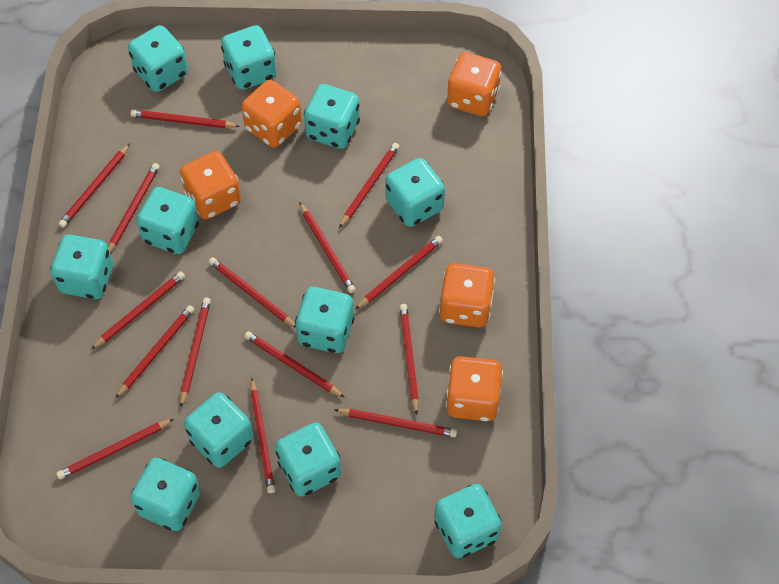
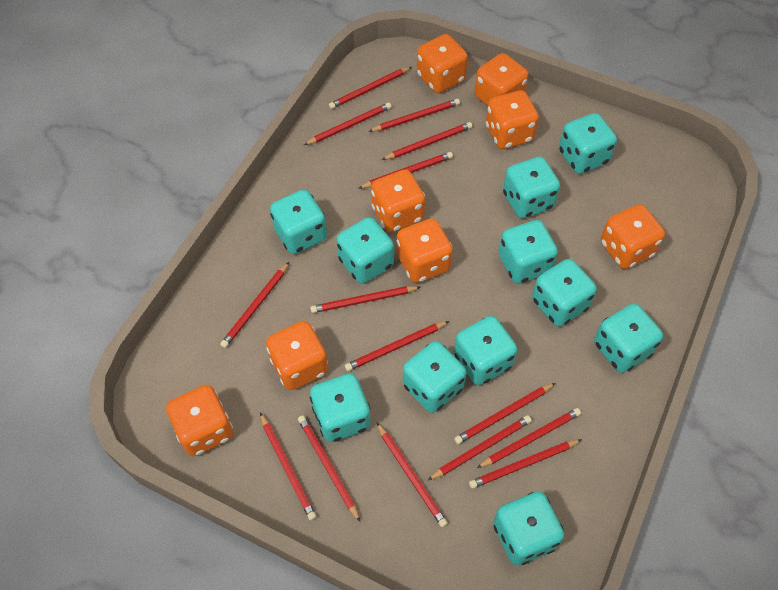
orange dice: 5 -> 8

